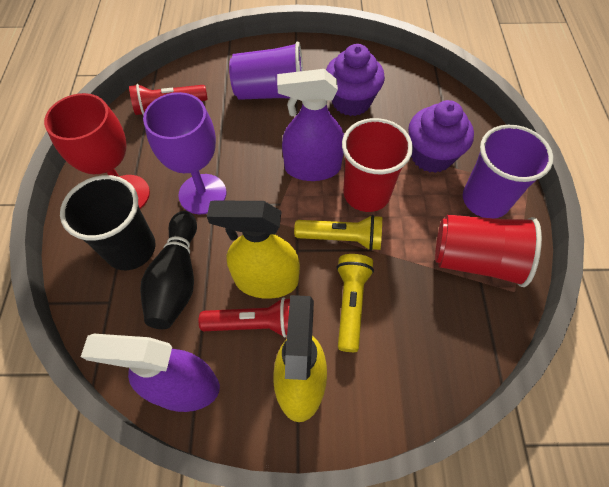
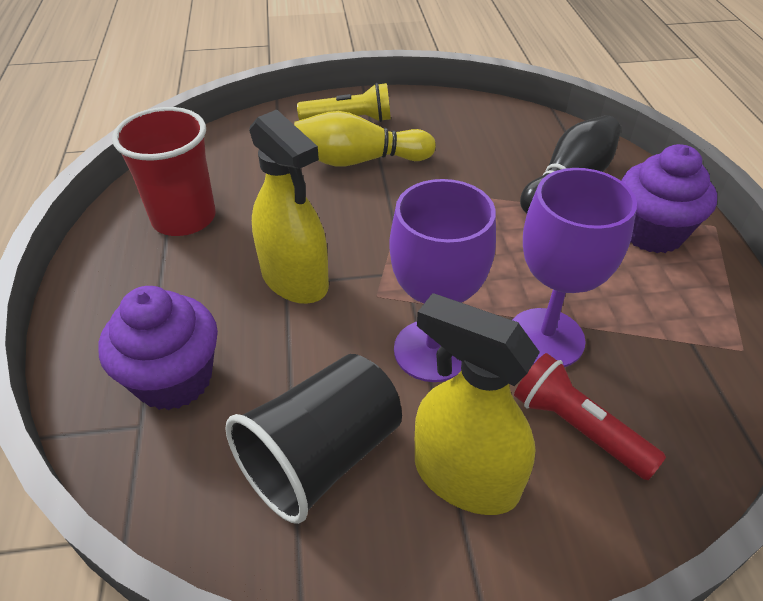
purple cup: 2 -> 0
purple goblet: 1 -> 2
purple spray bottle: 2 -> 0
red cup: 2 -> 1
red flashlight: 2 -> 1
red goblet: 1 -> 0
yellow bowling pin: 0 -> 1
yellow flashlight: 2 -> 1

